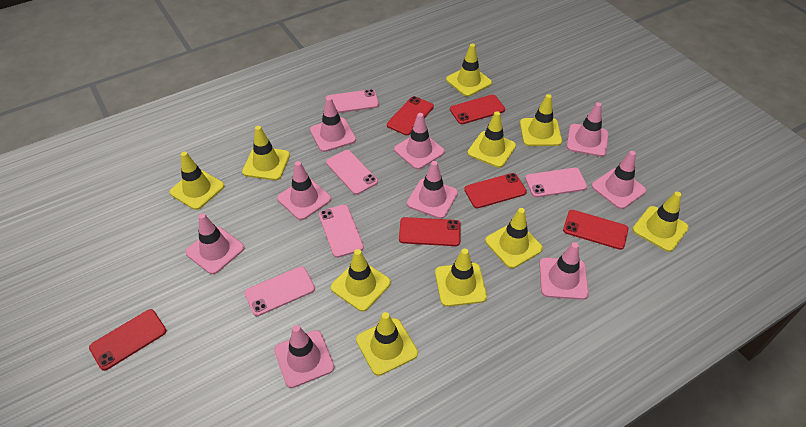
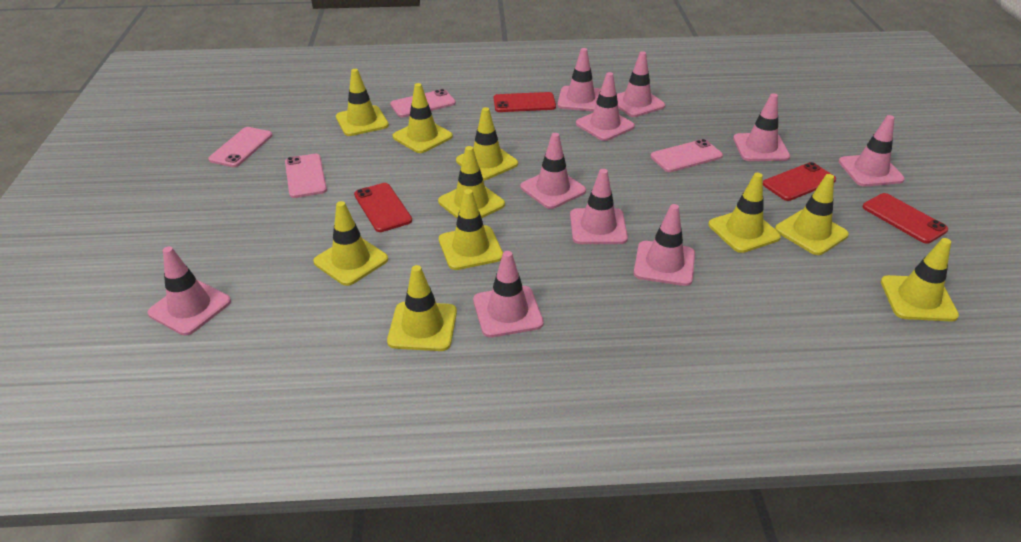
pink phone: 5 -> 4
pink traffic cone: 9 -> 10
red phone: 6 -> 4

